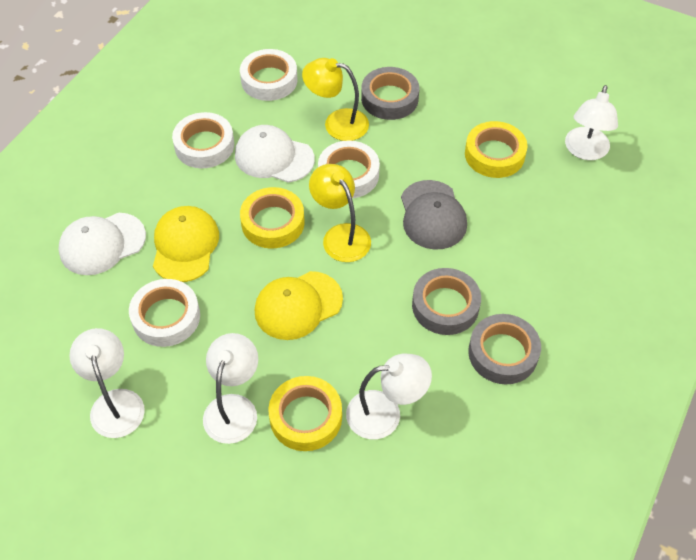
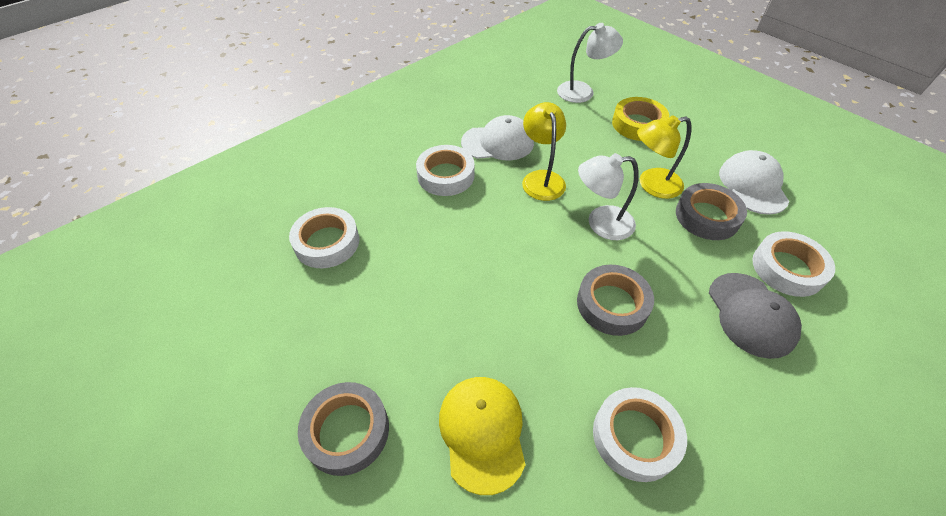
white lamp: 4 -> 2
yellow cap: 2 -> 1
yellow tape: 3 -> 1

